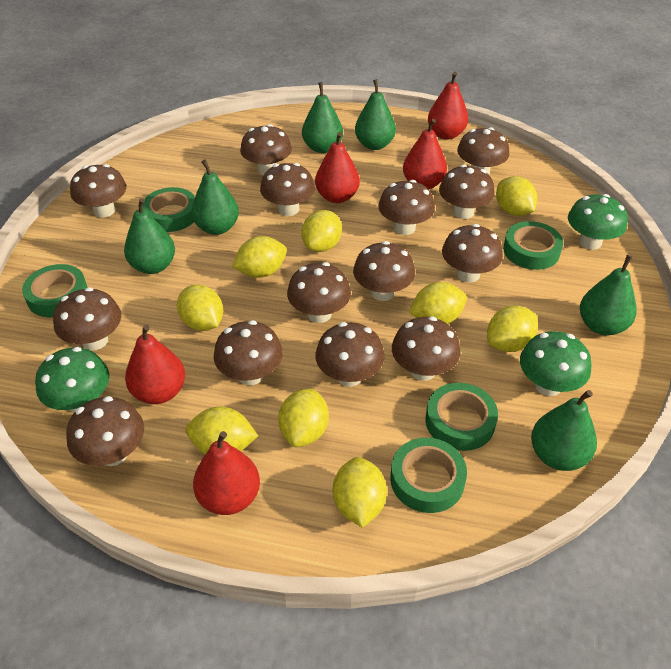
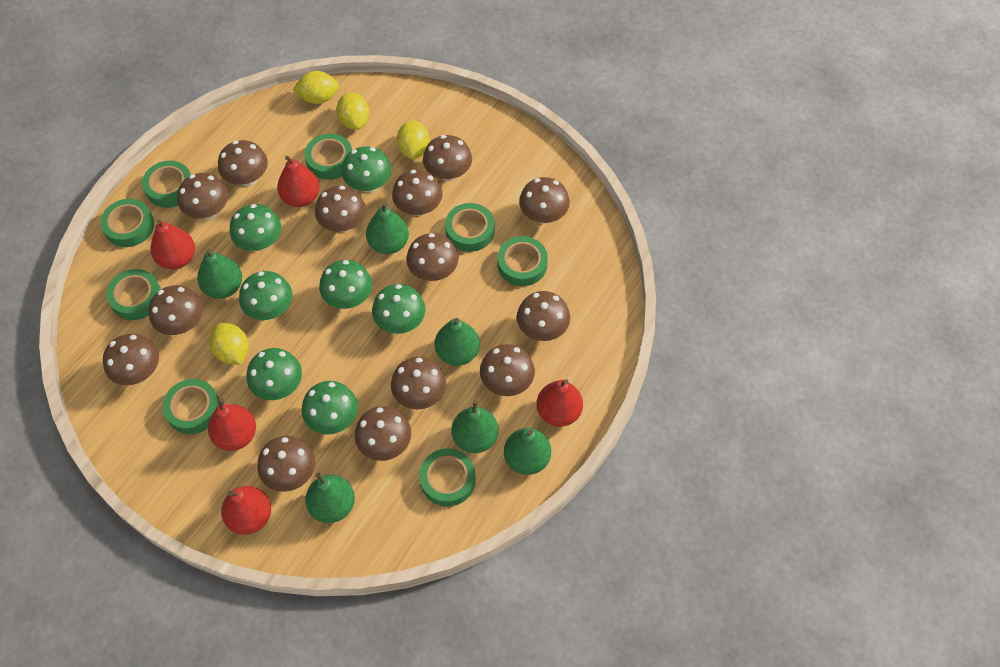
green mushroom: 3 -> 7
green tape: 5 -> 8
yellow lemon: 9 -> 4

